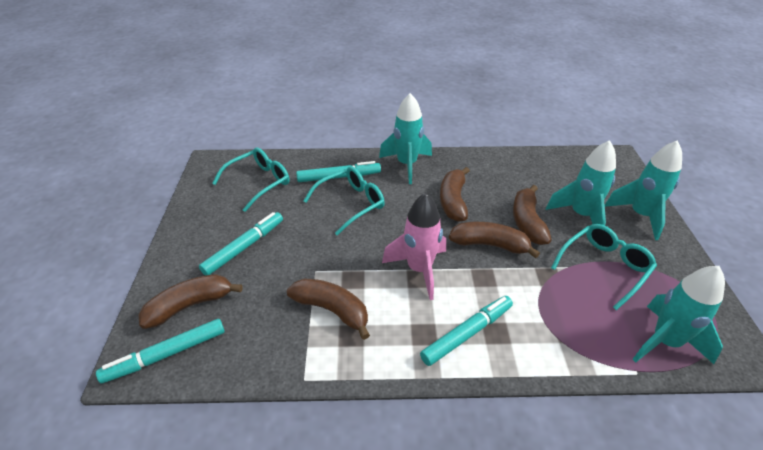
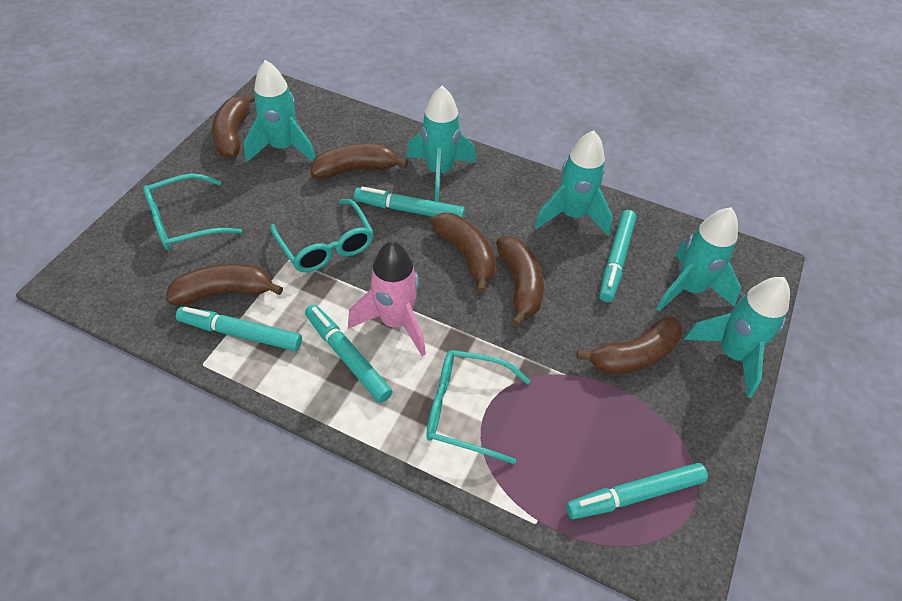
brown banana: 5 -> 6
turquoise marker: 4 -> 5
turquoise rocket: 4 -> 5

